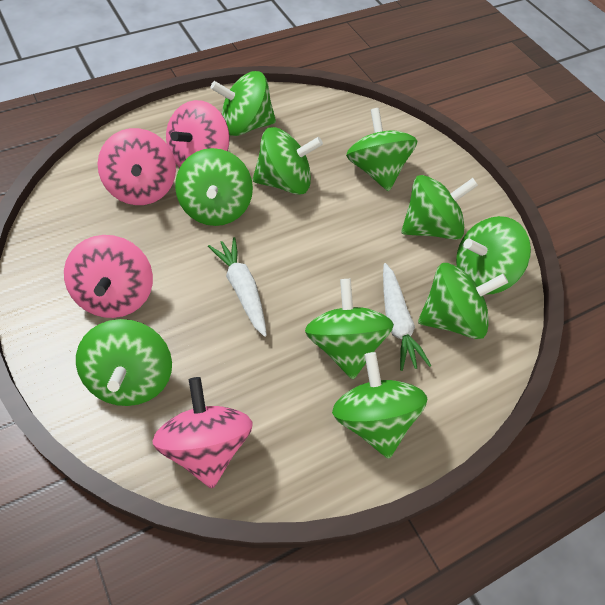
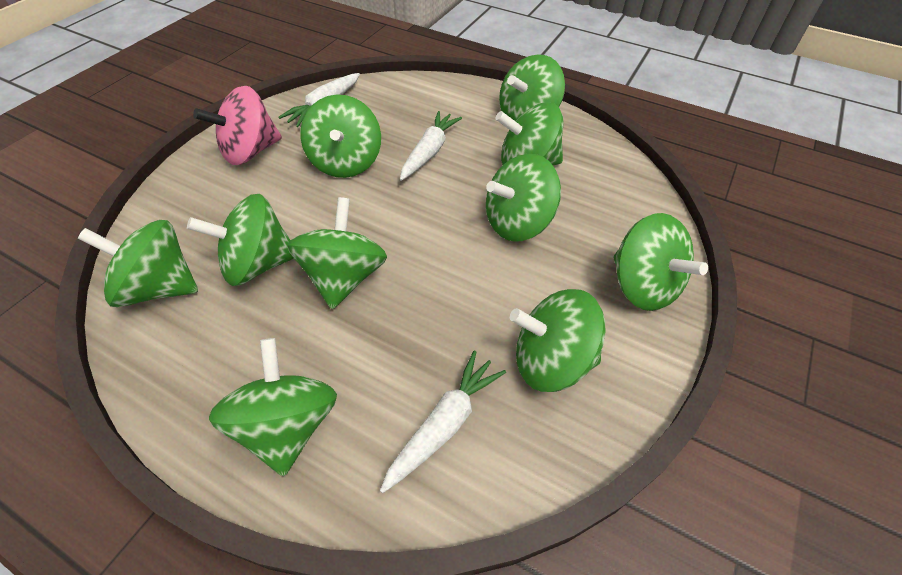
pink spinning top: 4 -> 1
white carrot: 2 -> 3

